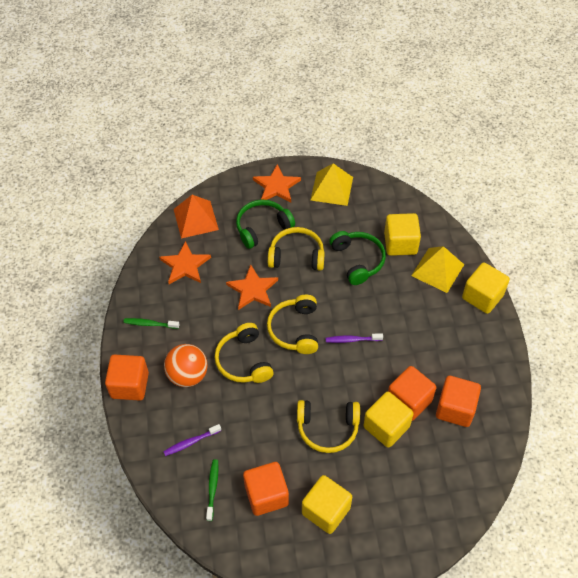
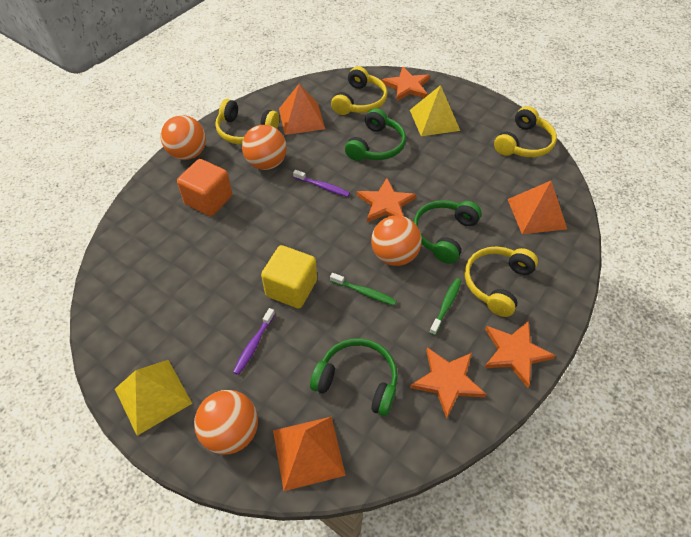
green headphones: 2 -> 3
orange ball: 1 -> 4
orange cube: 4 -> 1
orange pyramid: 1 -> 3
orange star: 3 -> 4
yellow cube: 4 -> 1

